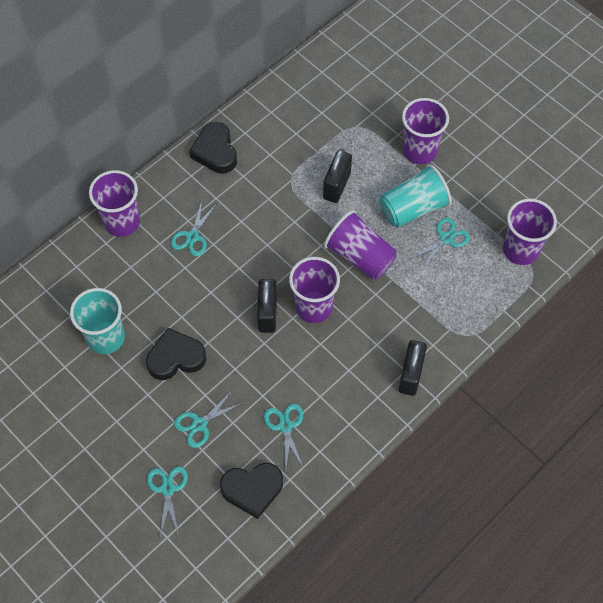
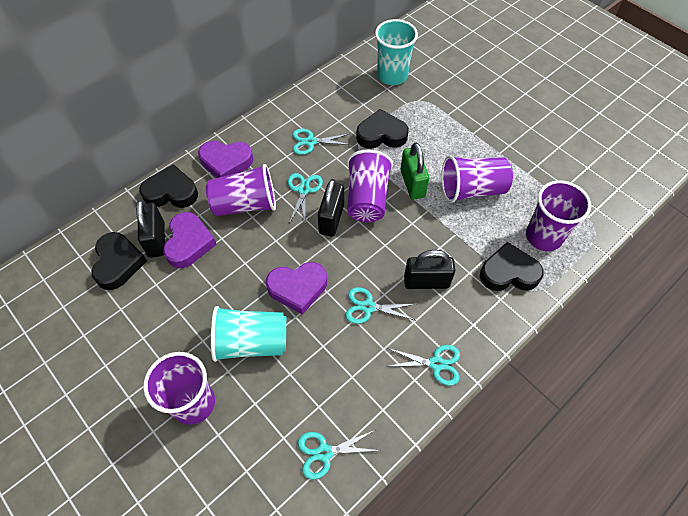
black heart: 3 -> 4
green padlock: 0 -> 1
purple heart: 0 -> 3

